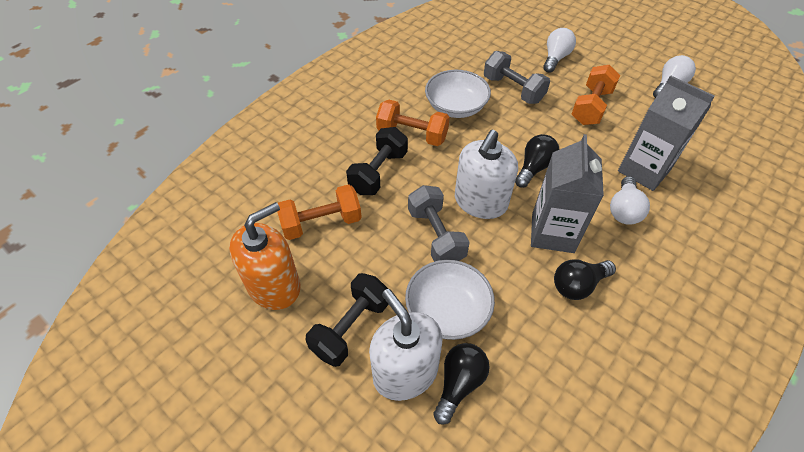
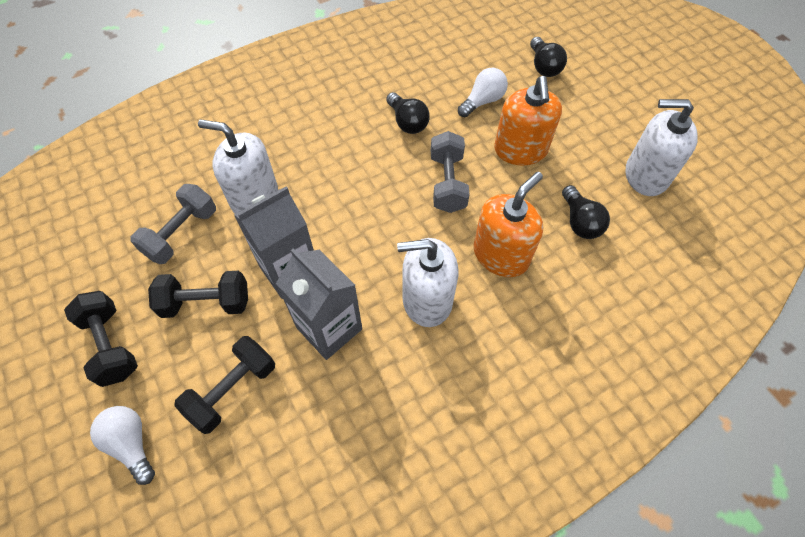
black dumbbell: 2 -> 3
orange dumbbell: 3 -> 0
orange soap dispenser: 1 -> 2
white bowl: 2 -> 0
white light bulb: 3 -> 2
white soap dispenser: 2 -> 3

